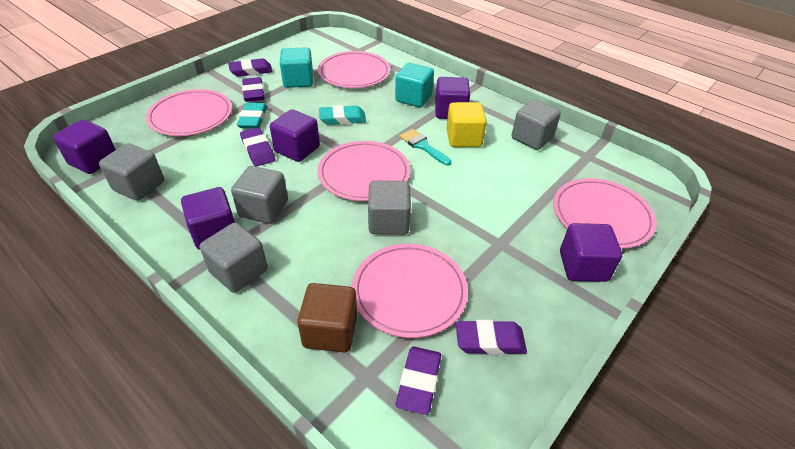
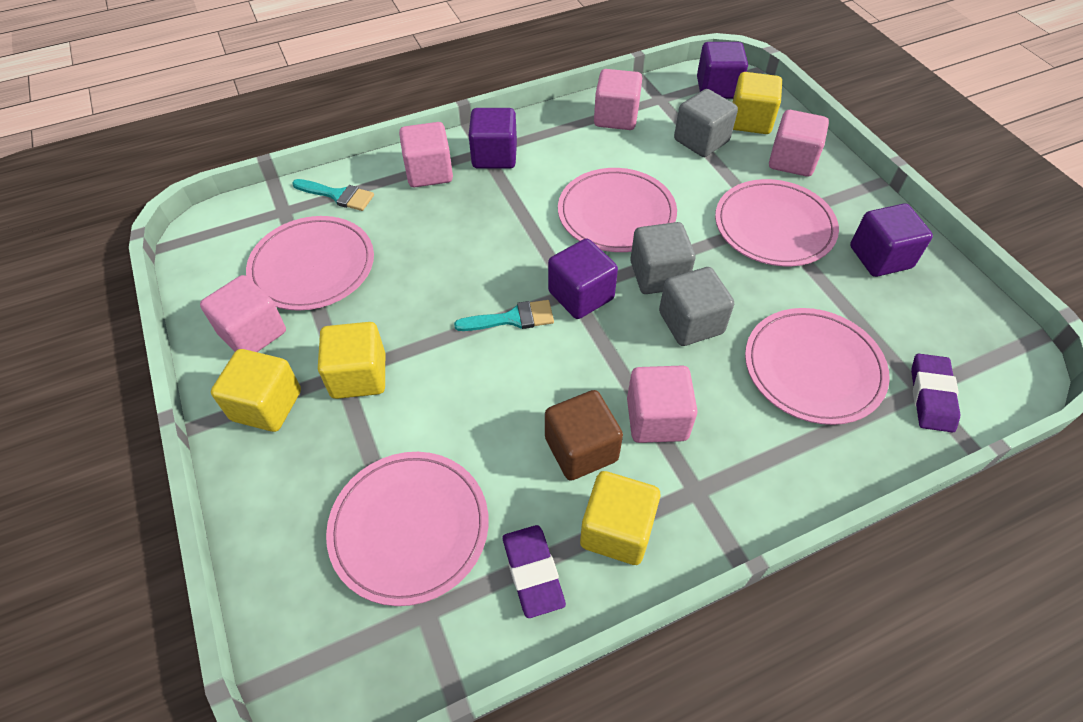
grey cube: 5 -> 3
pink cube: 0 -> 5
purple cube: 5 -> 4
purple eraser: 5 -> 2
turquoise brush: 1 -> 2
turquoise cube: 2 -> 0
turquoise eraser: 2 -> 0
yellow cube: 1 -> 4

